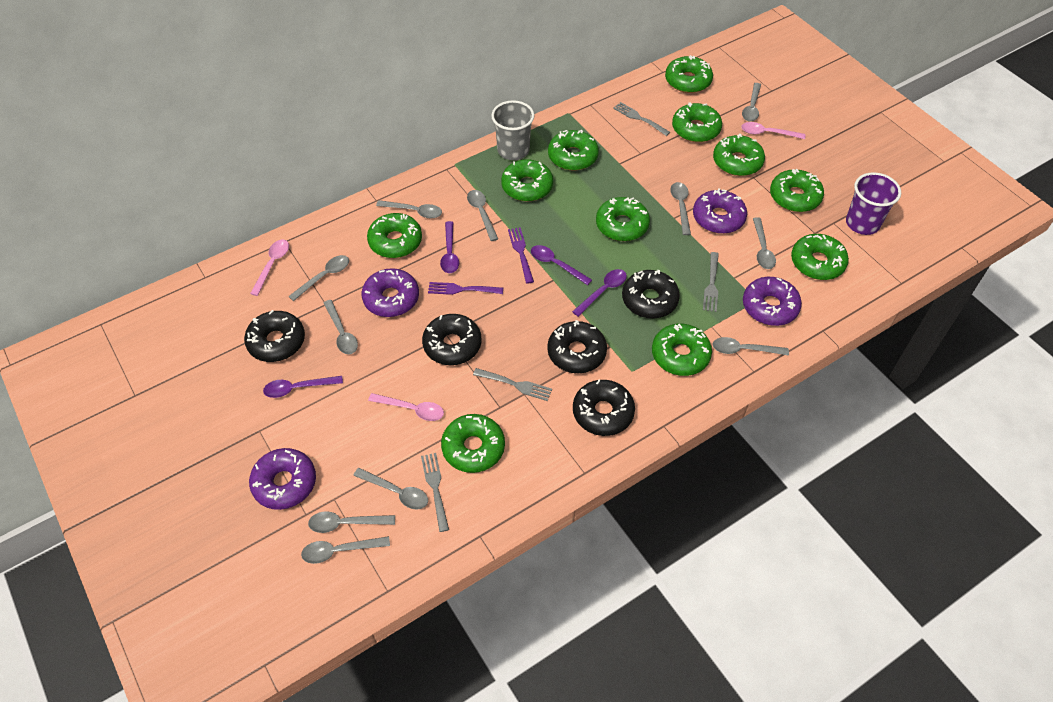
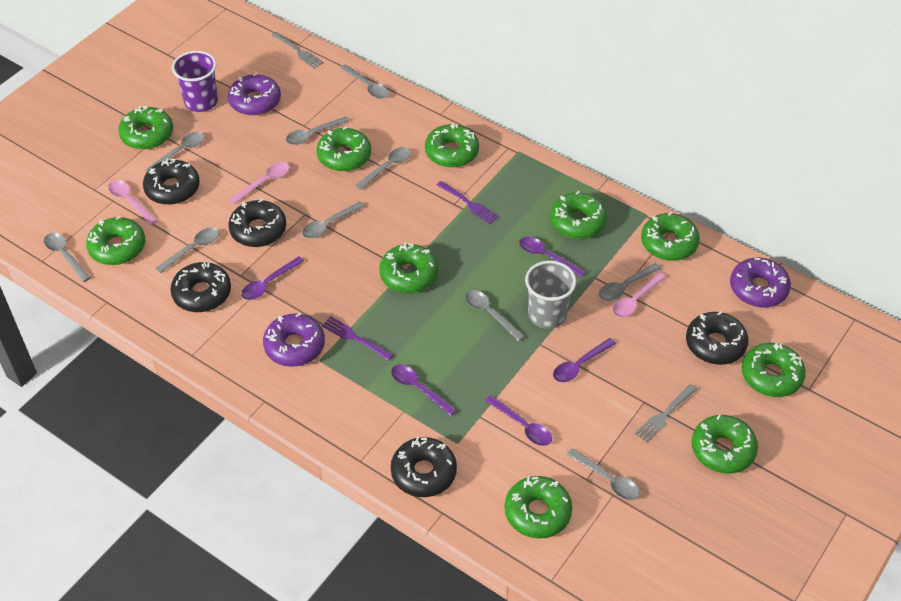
green donut: 11 -> 10
grey fork: 4 -> 2
grey spoon: 11 -> 10
purple donut: 4 -> 3
purple spoon: 4 -> 5

